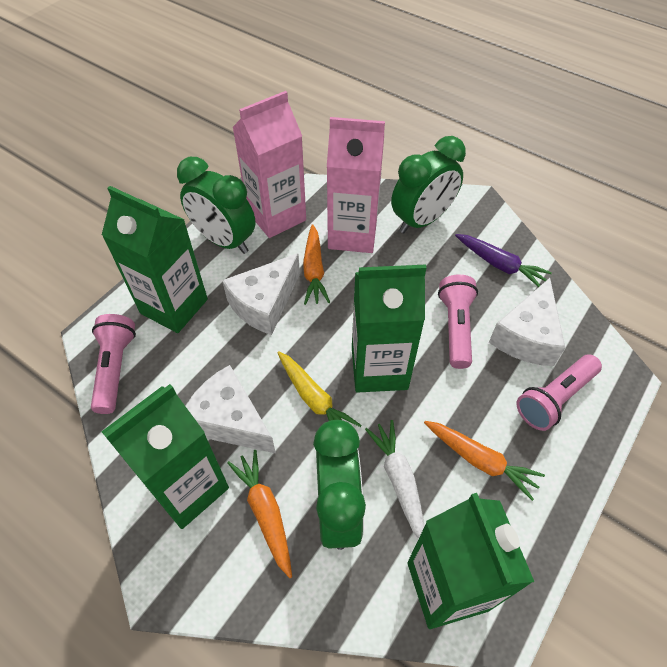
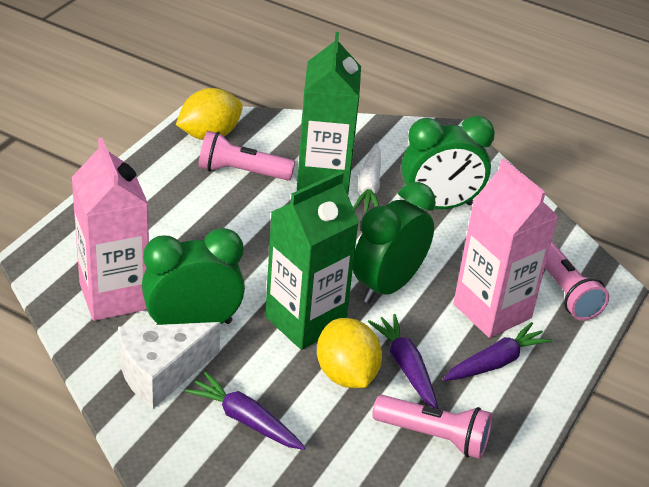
green carton: 4 -> 2
orange carrot: 3 -> 0
purple carrot: 1 -> 3
white cheese: 3 -> 1
yellow carrot: 1 -> 0
yellow lemon: 0 -> 2

